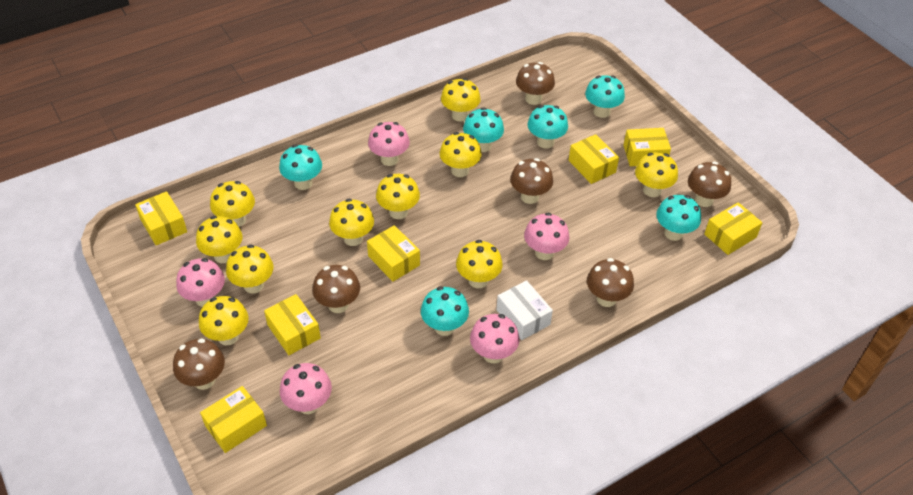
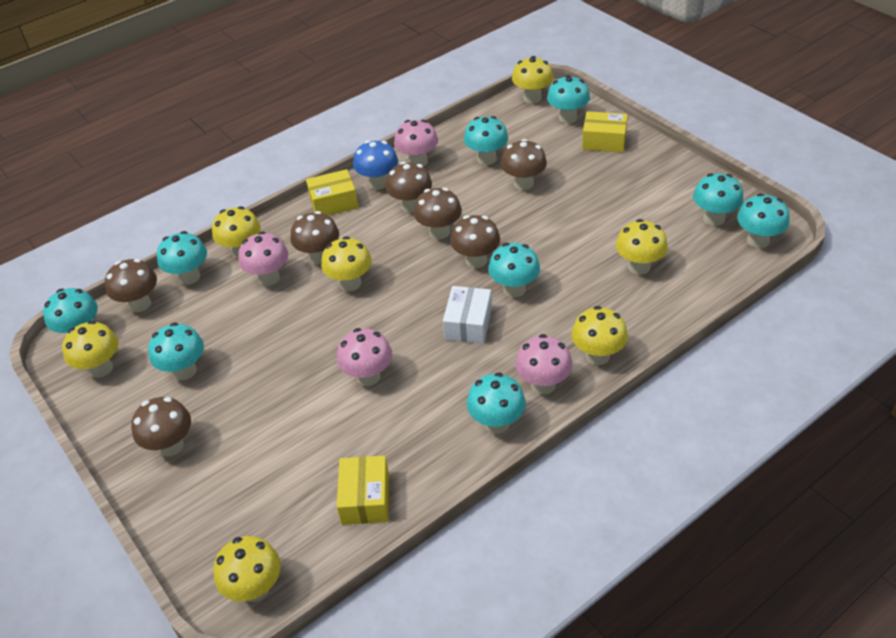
blue mushroom: 0 -> 1
brown mushroom: 6 -> 7
pink mushroom: 5 -> 4
turquoise mushroom: 6 -> 9
yellow box: 7 -> 3
yellow mushroom: 10 -> 7

